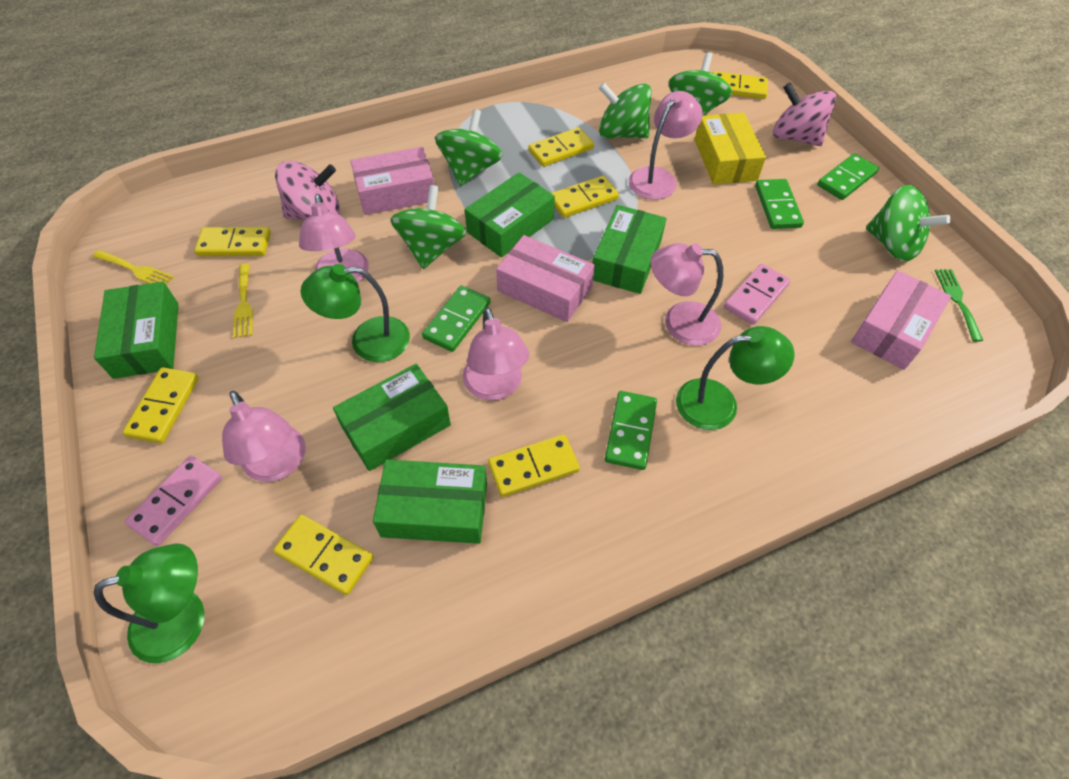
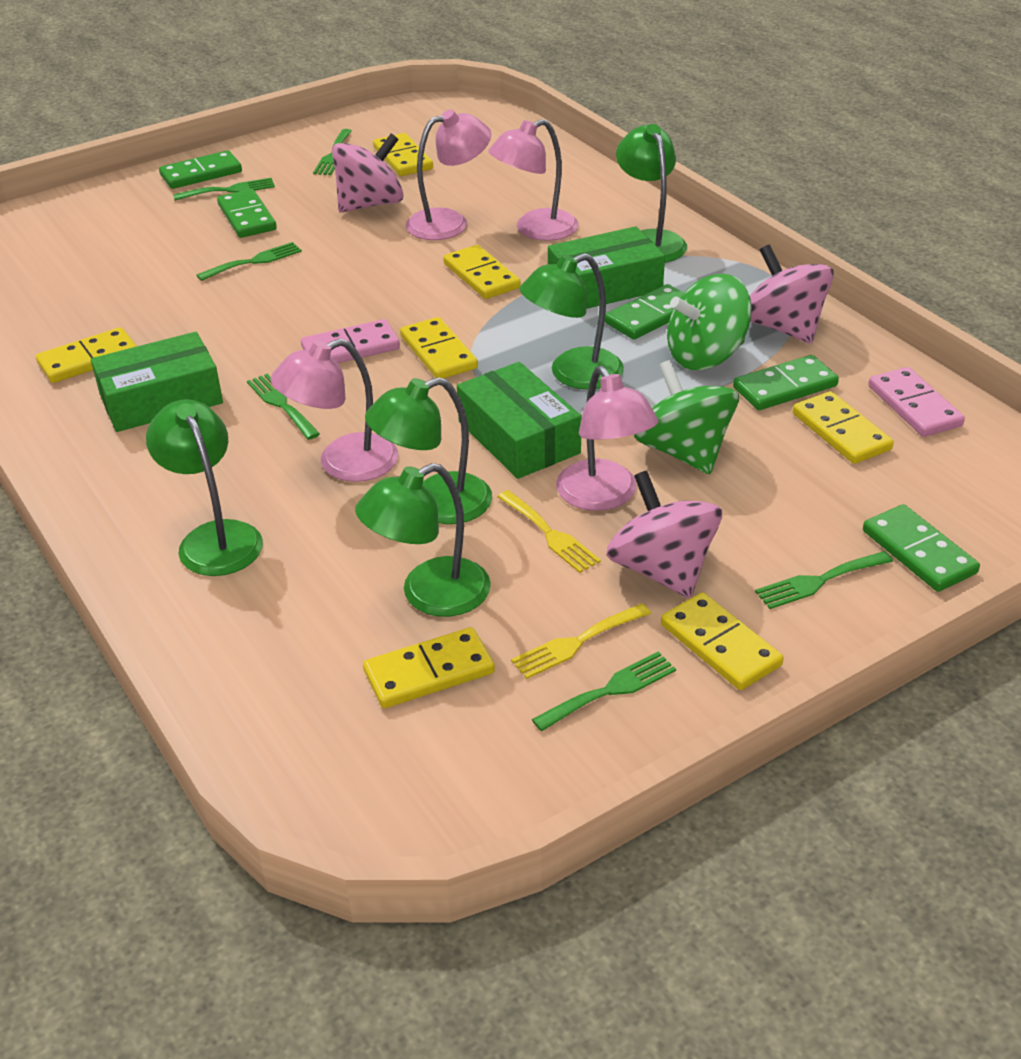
green box: 5 -> 3
green domino: 4 -> 5
green fork: 1 -> 6
green lamp: 3 -> 5
green spinning top: 5 -> 2
pink box: 3 -> 0
pink lamp: 5 -> 4
pink spinning top: 2 -> 3
yellow box: 1 -> 0

